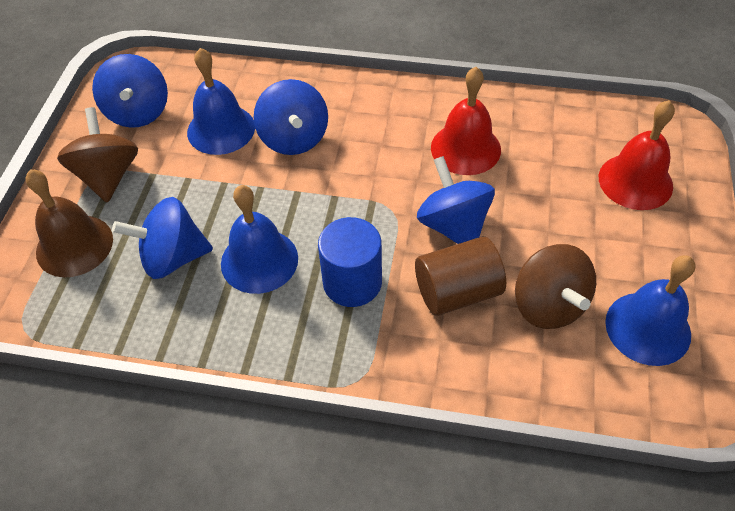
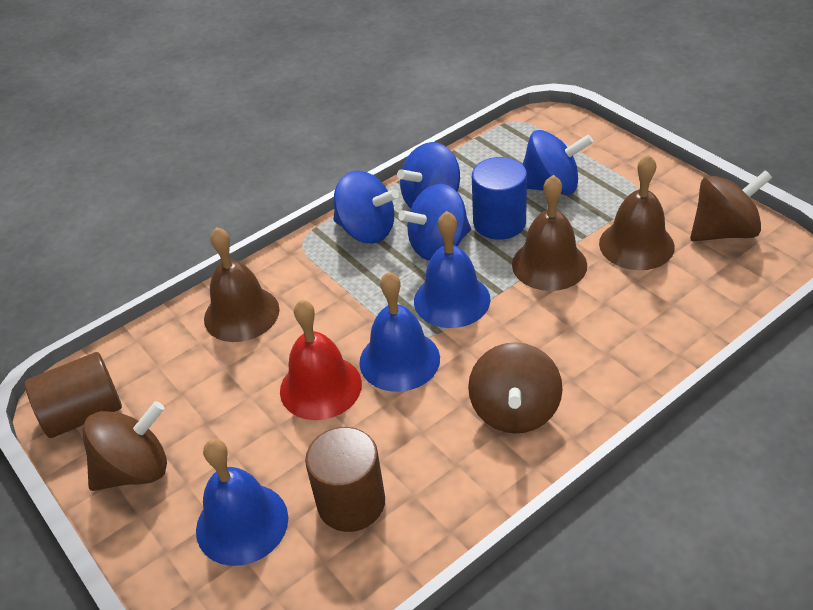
brown bell: 1 -> 3
brown cylinder: 1 -> 2
brown spinning top: 2 -> 3
red bell: 2 -> 1

